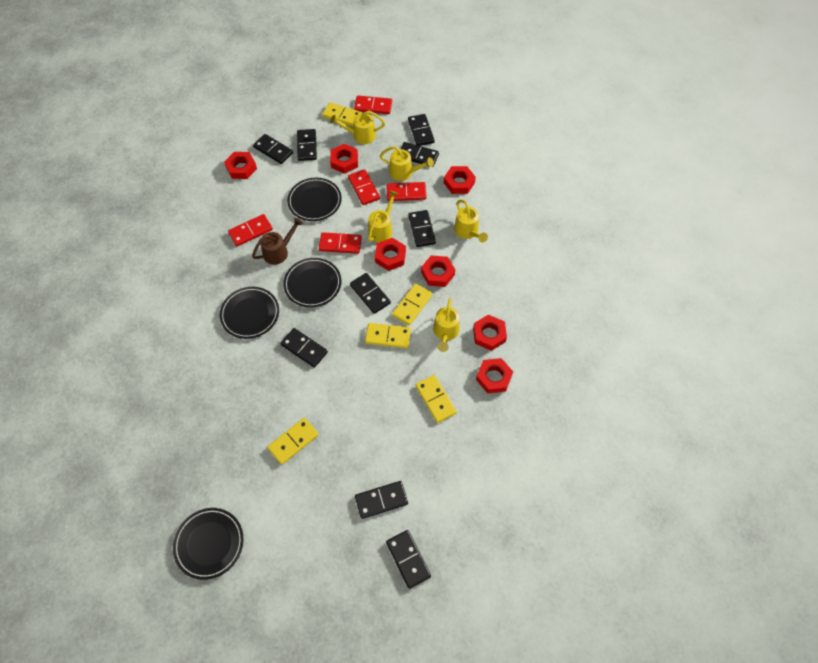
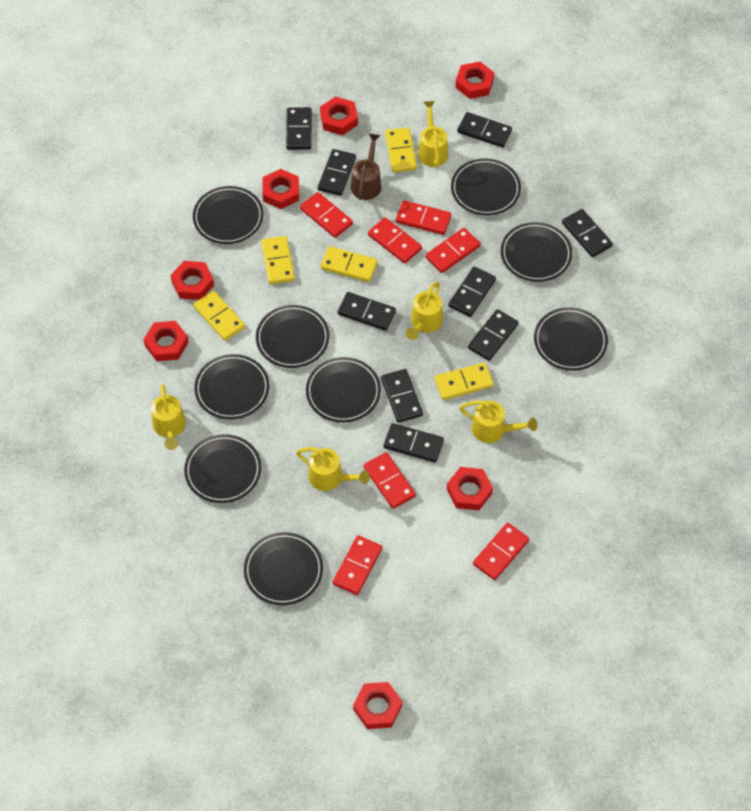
black plate: 4 -> 9
red domino: 5 -> 7

